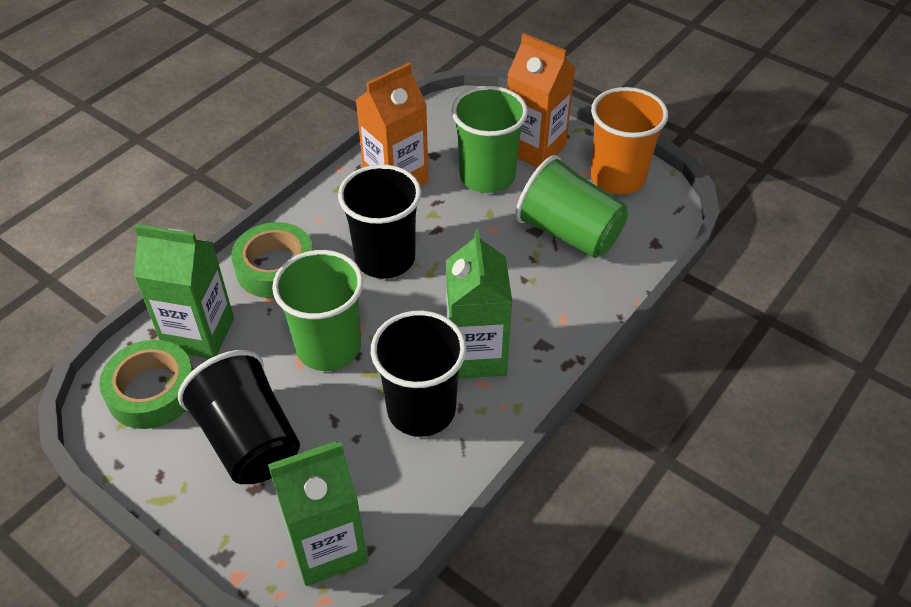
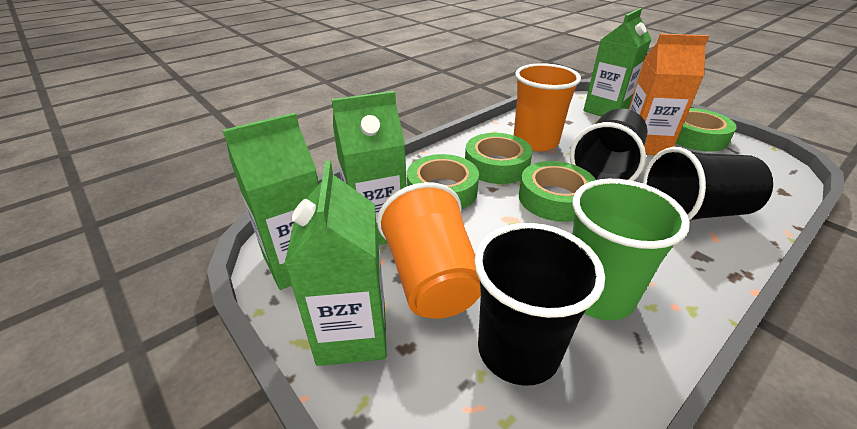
green carton: 3 -> 4
green cup: 3 -> 1
green tape: 2 -> 4
orange carton: 2 -> 1
orange cup: 1 -> 2

